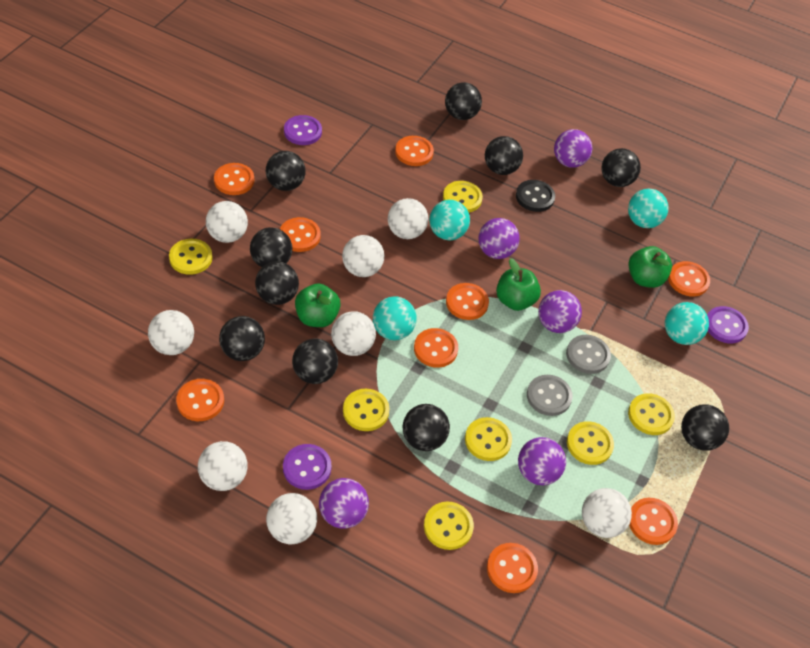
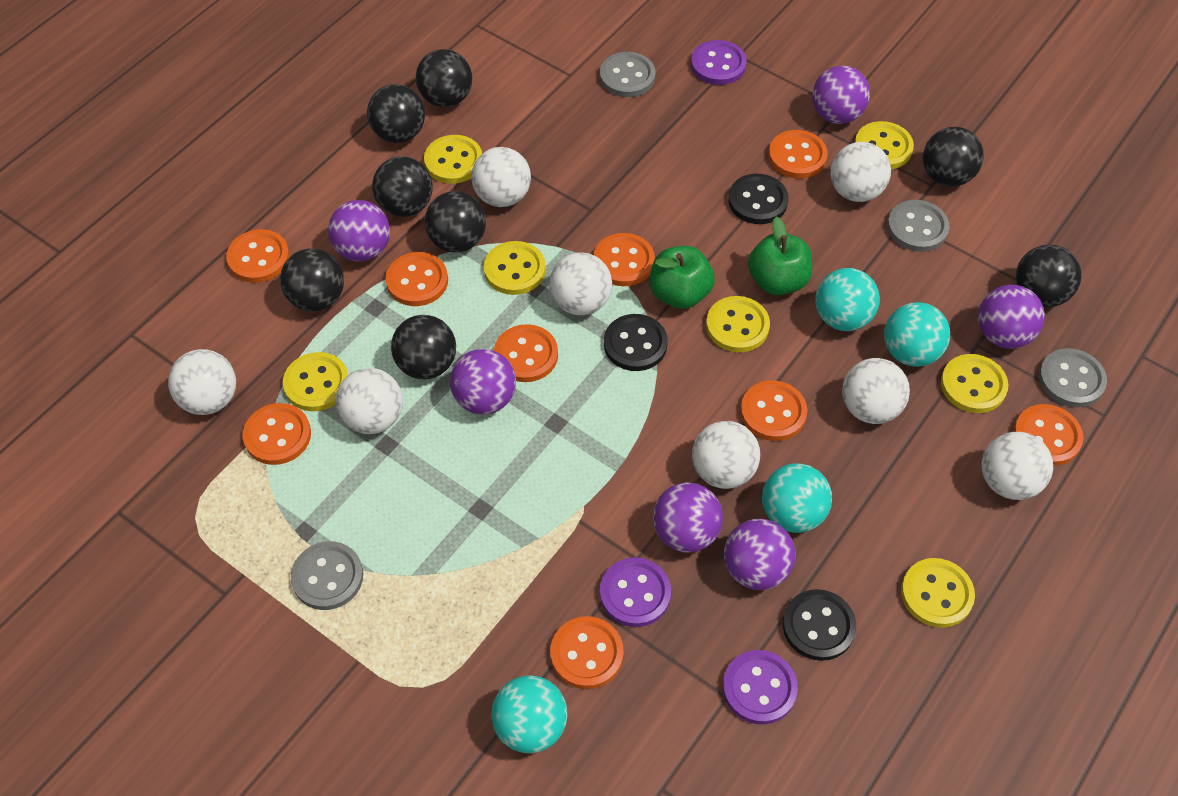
black ball: 10 -> 8
black button: 1 -> 3
green apple: 3 -> 2
grey button: 2 -> 4
purple ball: 5 -> 6

